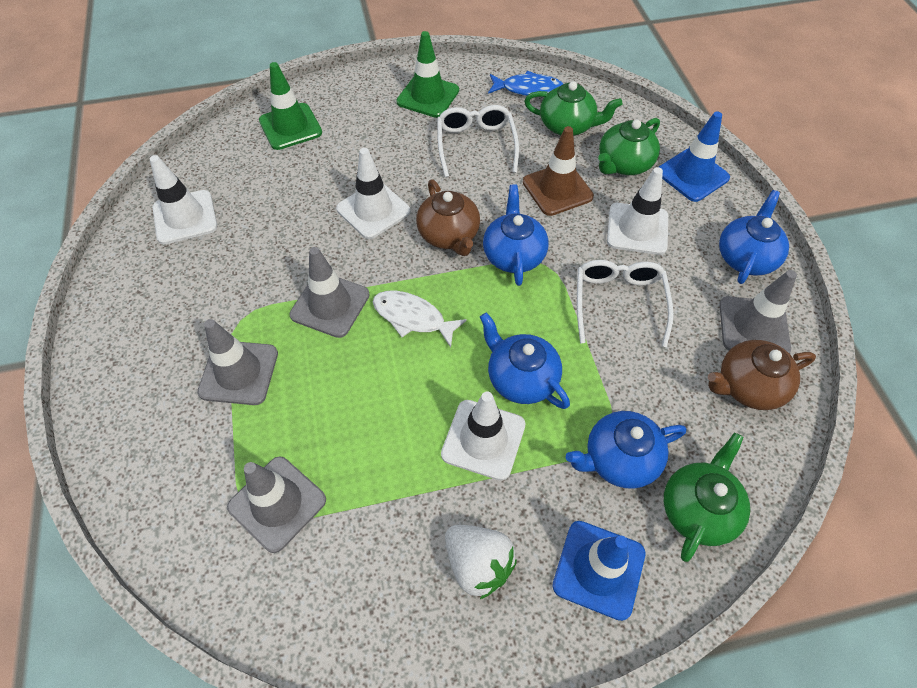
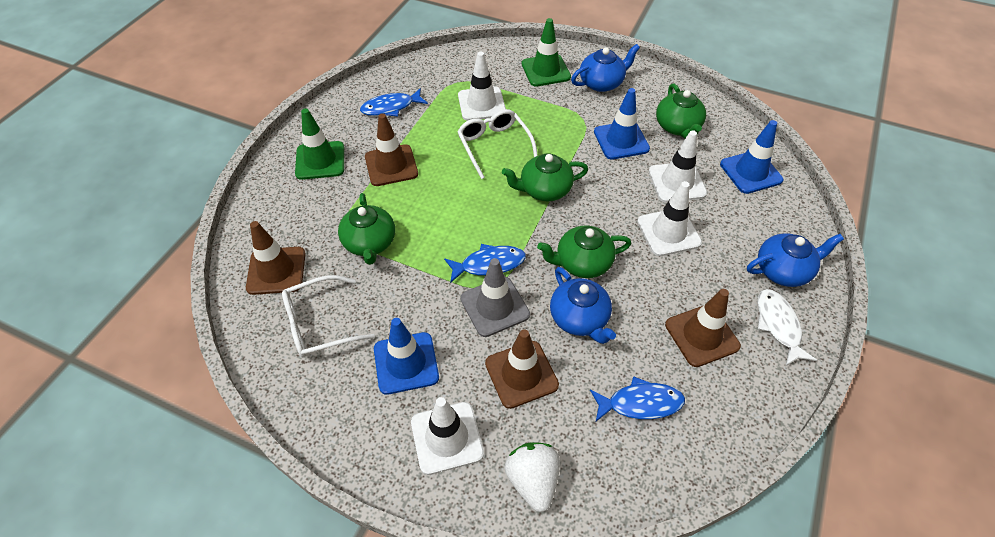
blue fish: 1 -> 3
blue teapot: 4 -> 3
blue traffic cone: 2 -> 3
brown teapot: 2 -> 0
brown traffic cone: 1 -> 4
green teapot: 3 -> 4
grey traffic cone: 4 -> 1

